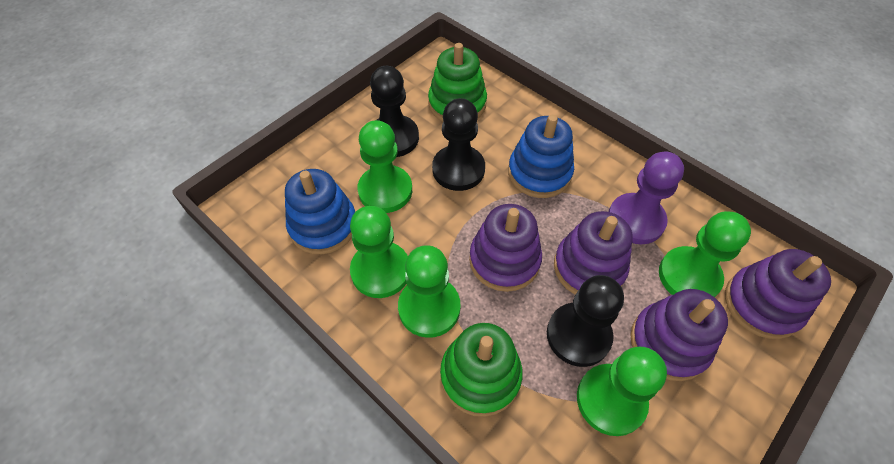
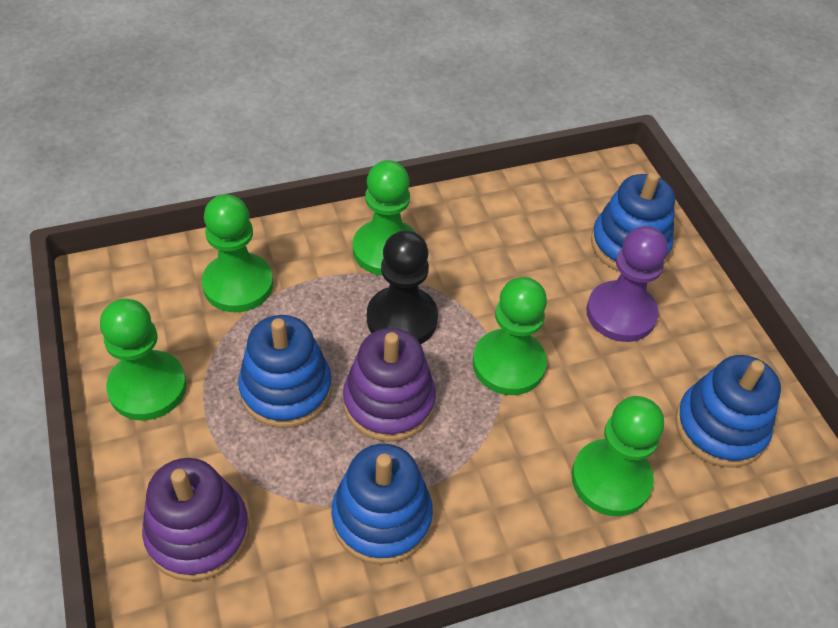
black pawn: 3 -> 1
blue stacking toy: 2 -> 4
green stacking toy: 2 -> 0
purple stacking toy: 4 -> 2

